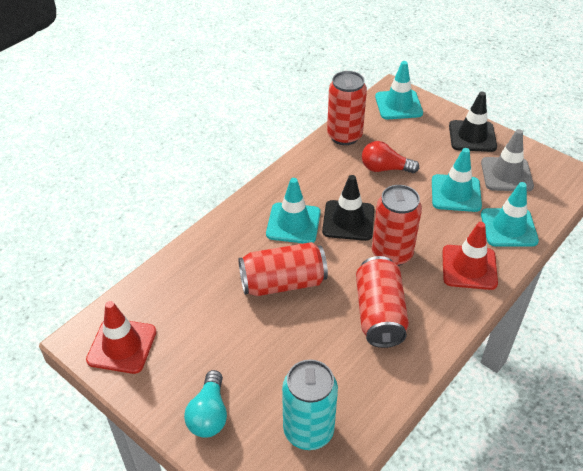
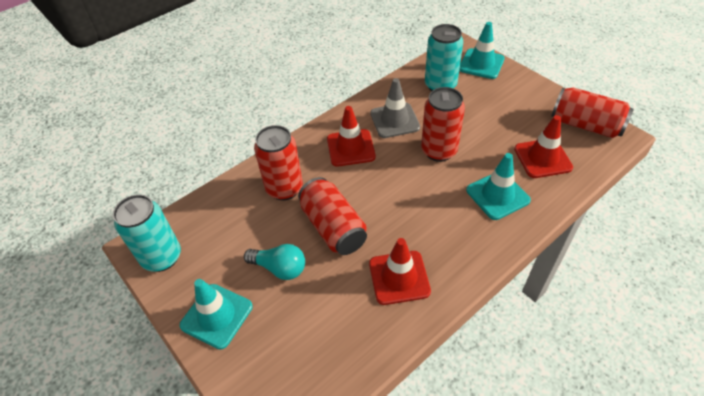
black traffic cone: 2 -> 0
red light bulb: 1 -> 0
red traffic cone: 2 -> 3
turquoise can: 1 -> 2
turquoise traffic cone: 4 -> 3

